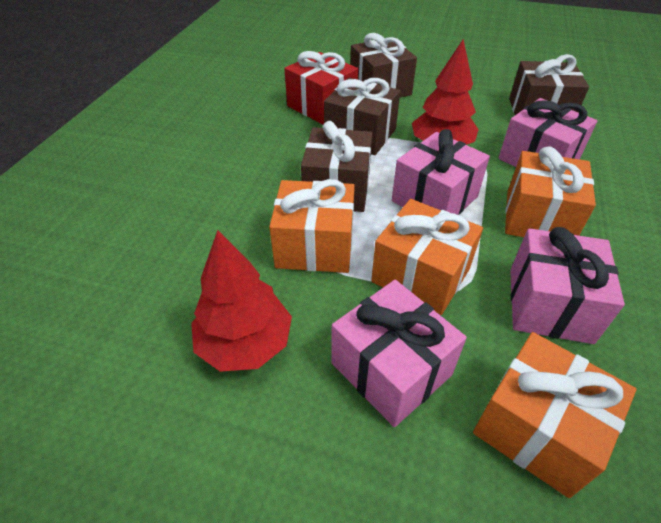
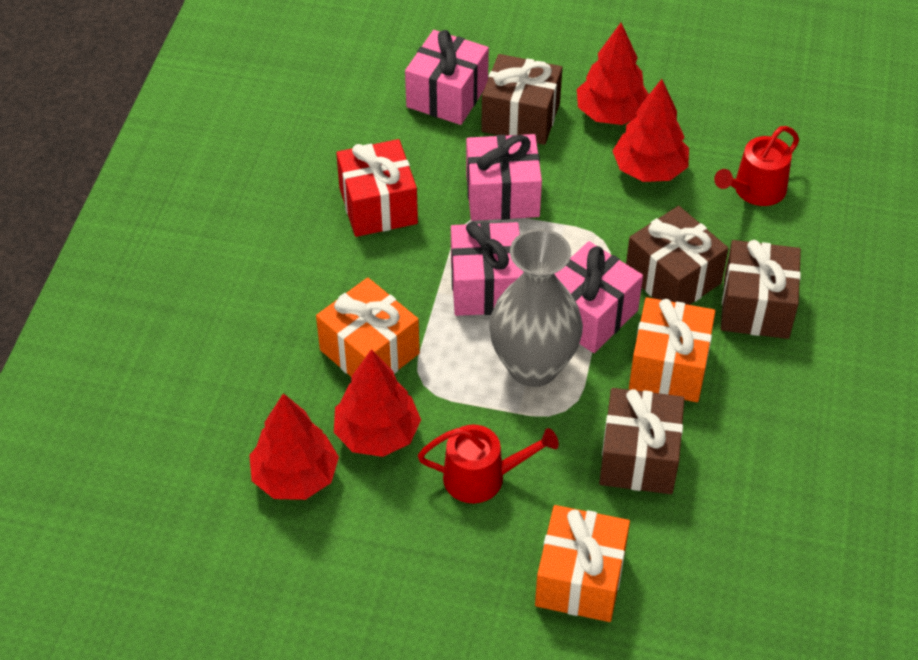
grey vase: 0 -> 1
orange gift: 4 -> 3
red tree: 2 -> 4
red watering can: 0 -> 2

